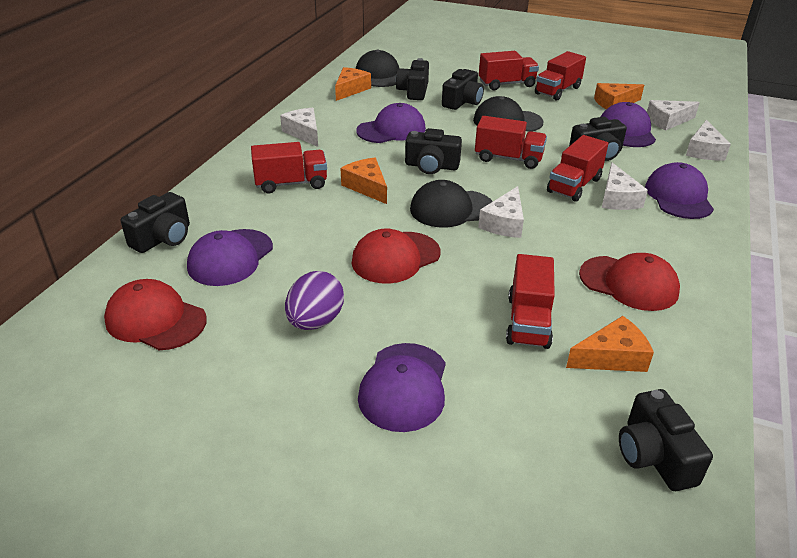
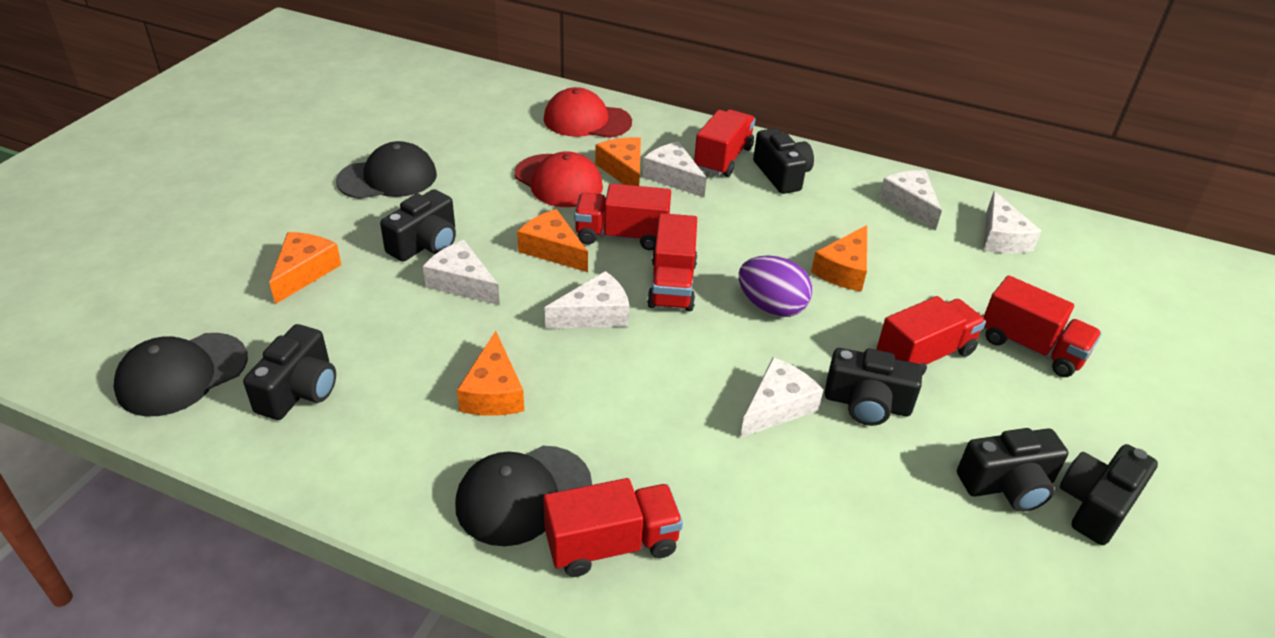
orange cheese: 4 -> 5
purple cap: 5 -> 0
red cap: 3 -> 2
white cheese: 5 -> 6

